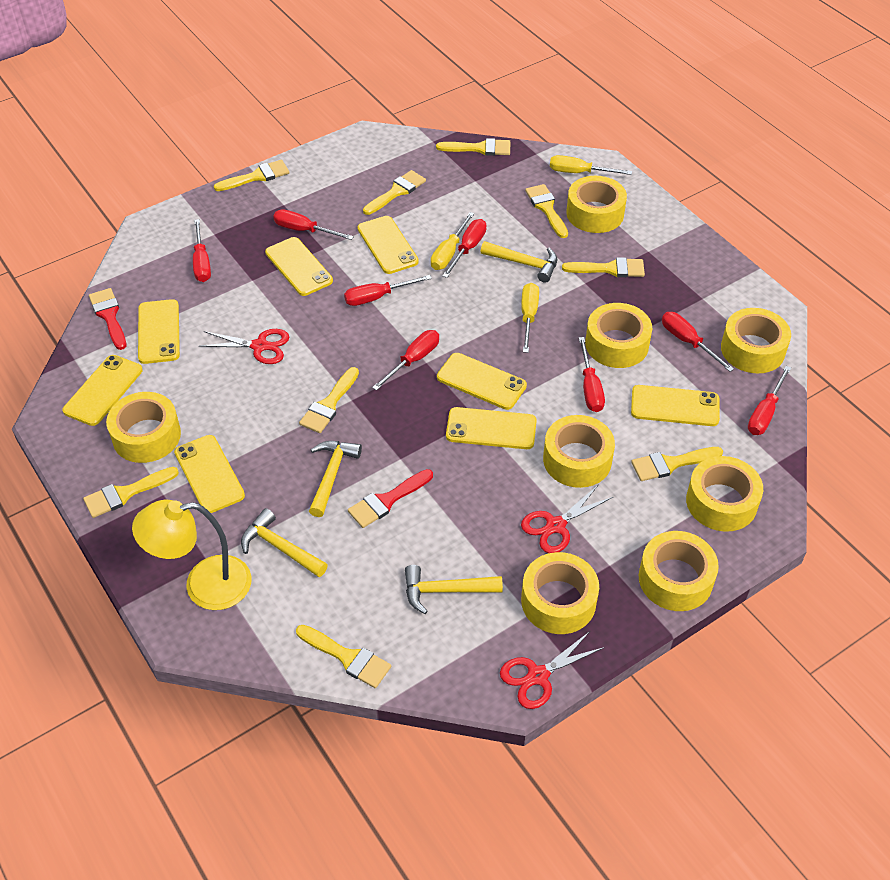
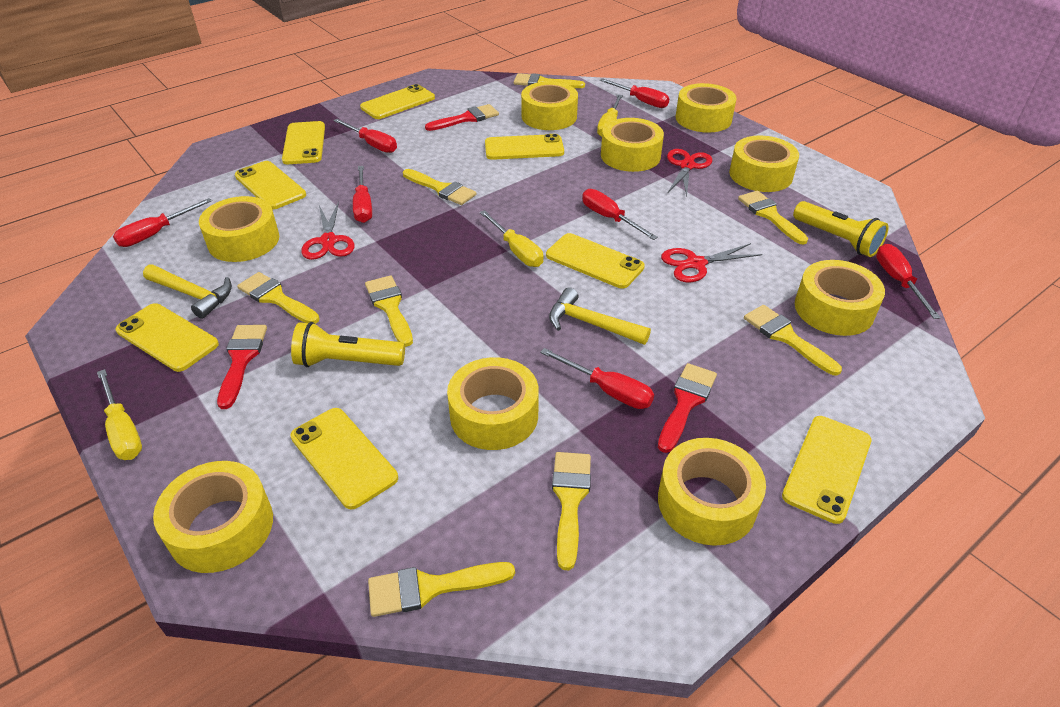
red brush: 2 -> 3
red screwdriver: 8 -> 7
yellow brush: 9 -> 8
yellow flashlight: 0 -> 2
yellow hammer: 4 -> 2
yellow lamp: 1 -> 0
yellow tape: 8 -> 9

